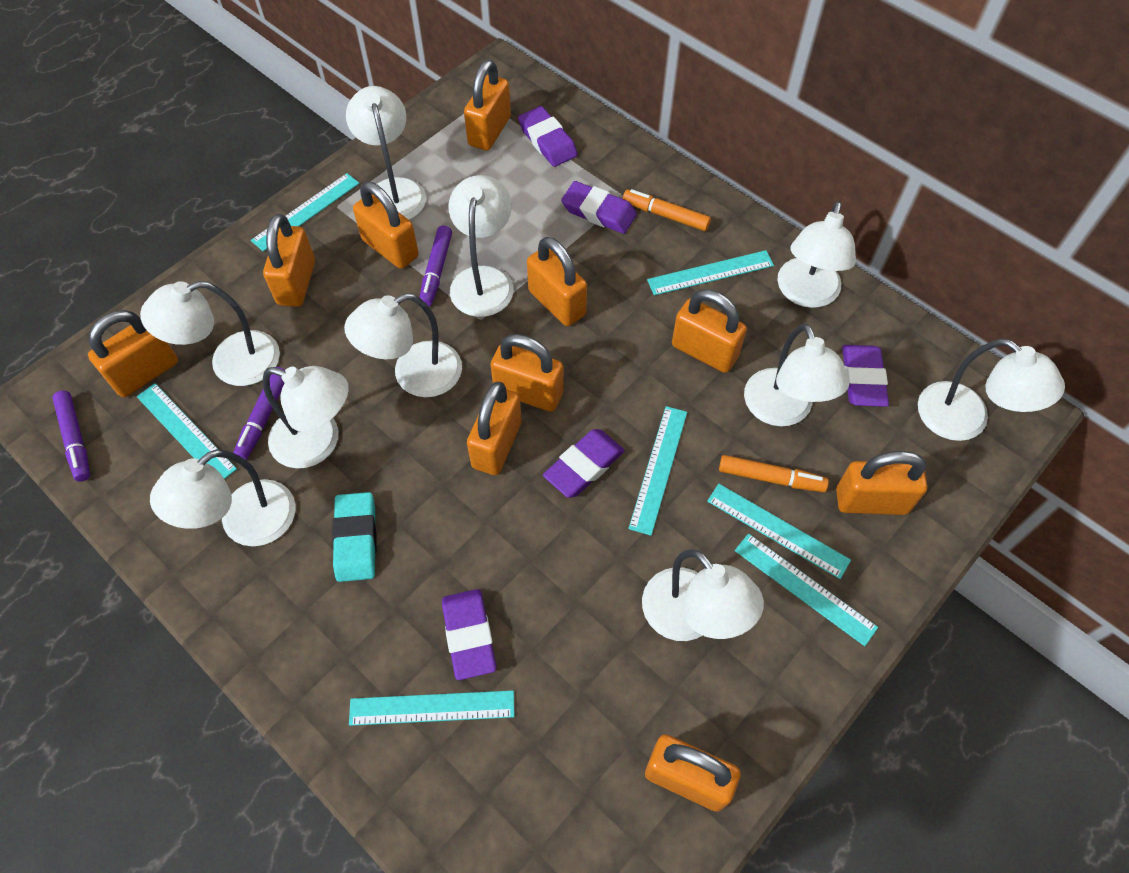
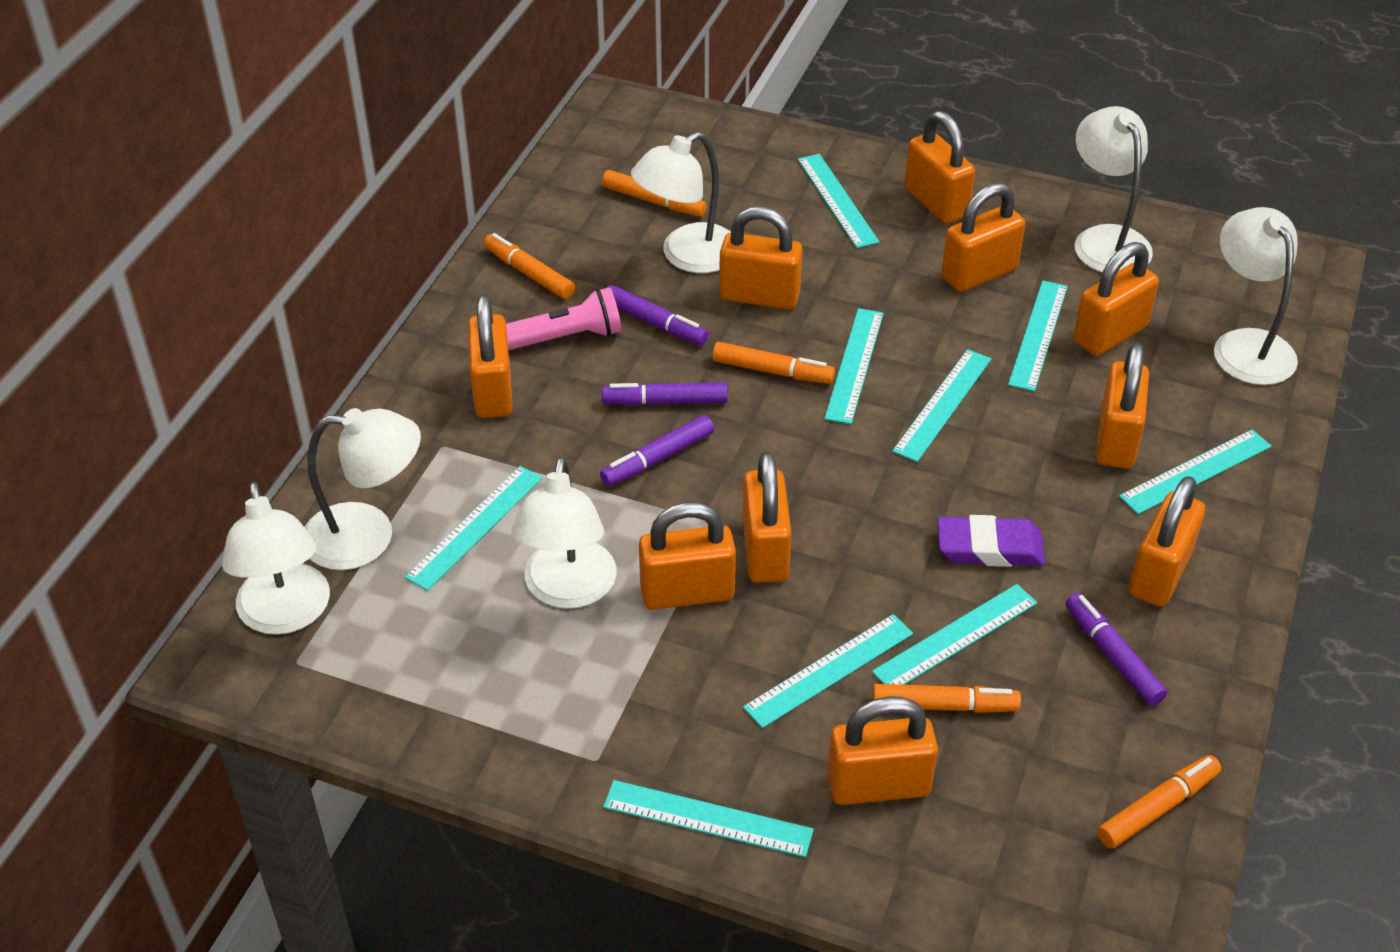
orange marker: 2 -> 5
pink flashlight: 0 -> 1
purple eraser: 5 -> 1
purple marker: 3 -> 4
turquoise eraser: 1 -> 0
turquoise ruler: 7 -> 9
white lamp: 10 -> 6

